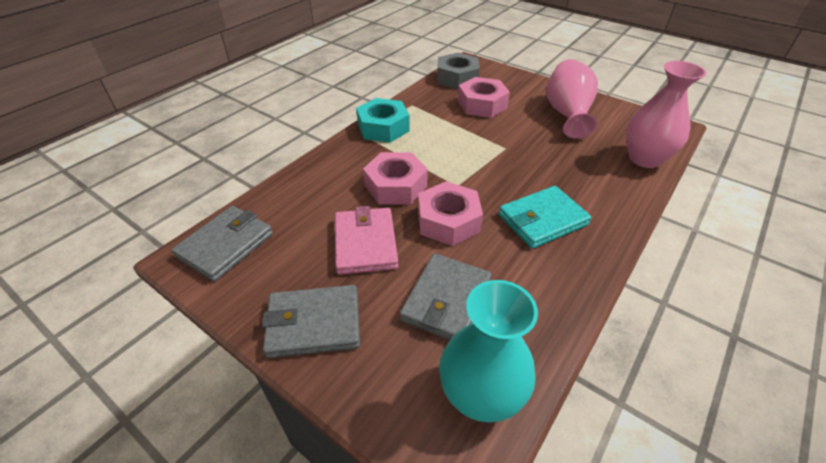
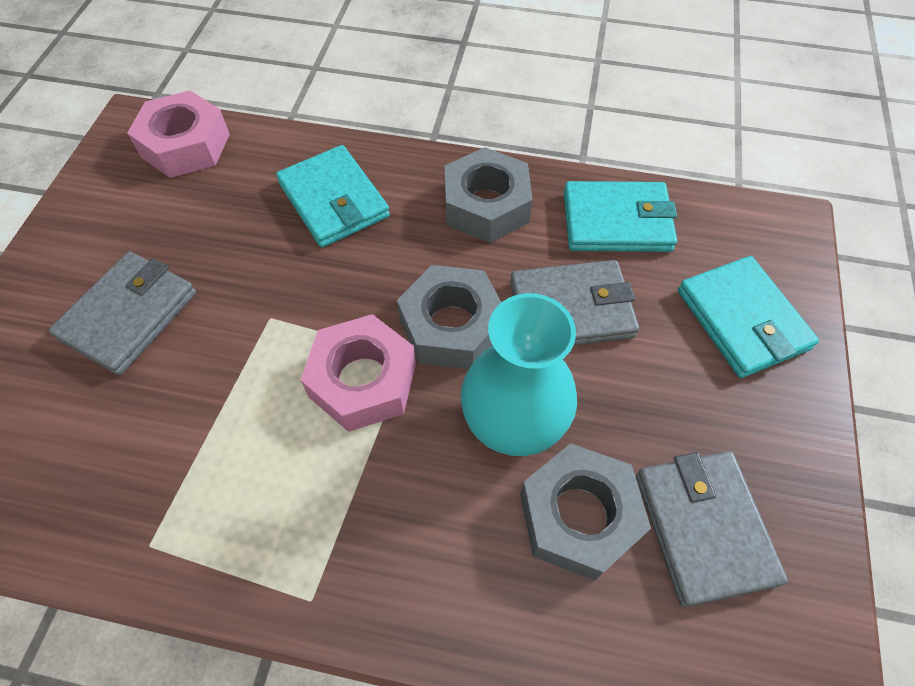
grey nut: 1 -> 3
pink nut: 3 -> 2
pink vase: 2 -> 0
pink wallet: 1 -> 0
turquoise nut: 1 -> 0
turquoise wallet: 1 -> 3

